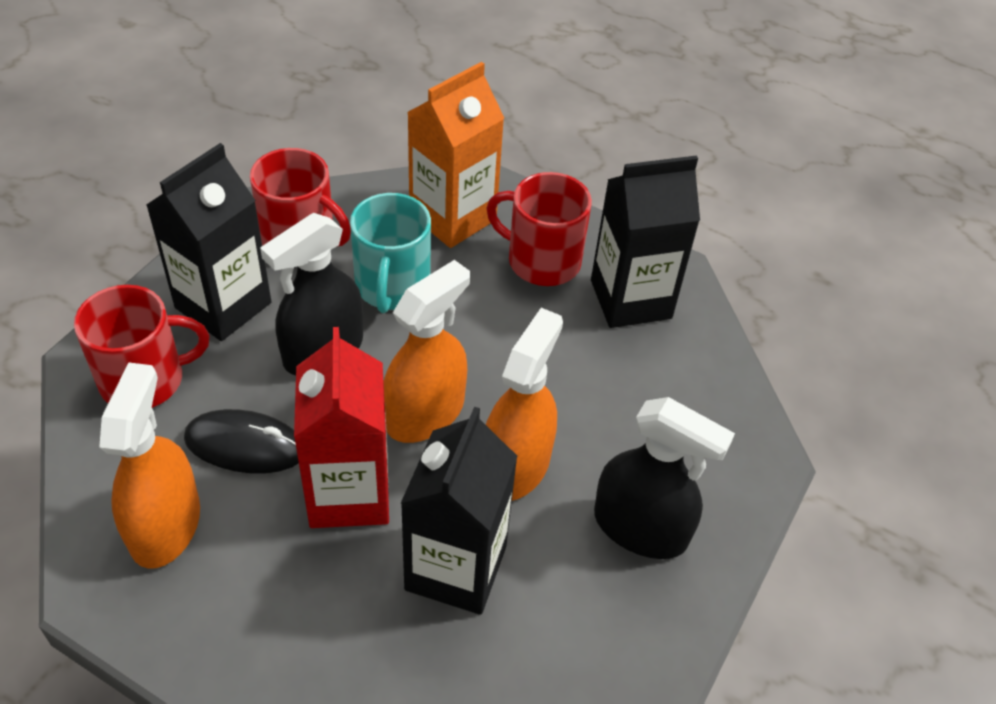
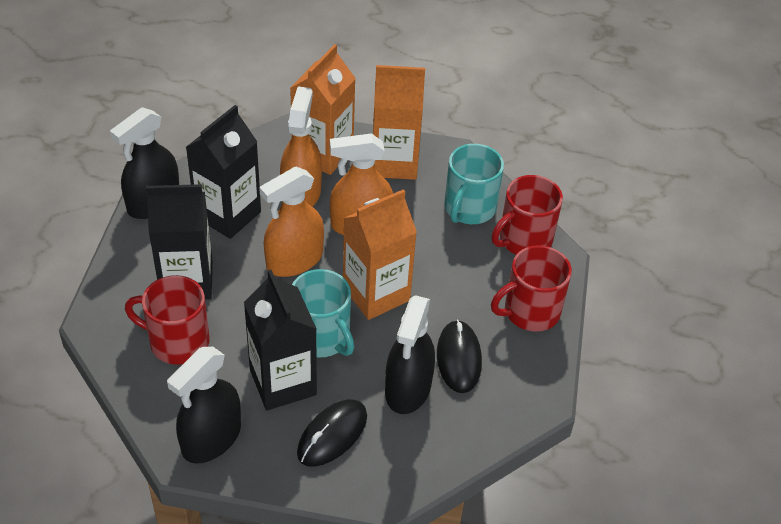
black mouse: 1 -> 2
black spray bottle: 2 -> 3
orange carton: 1 -> 3
red carton: 1 -> 0
turquoise mug: 1 -> 2

